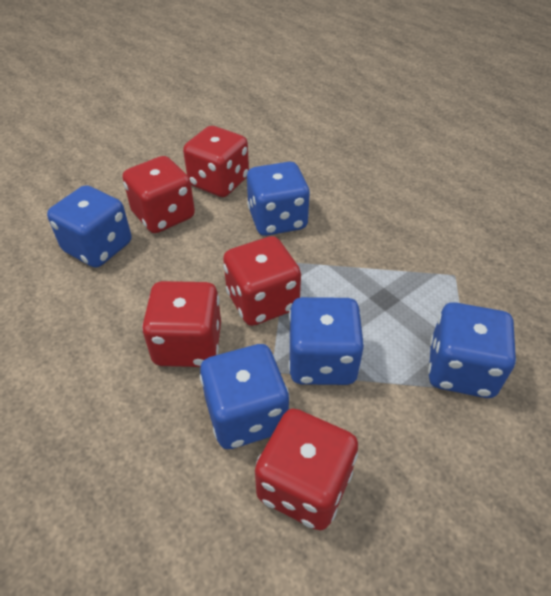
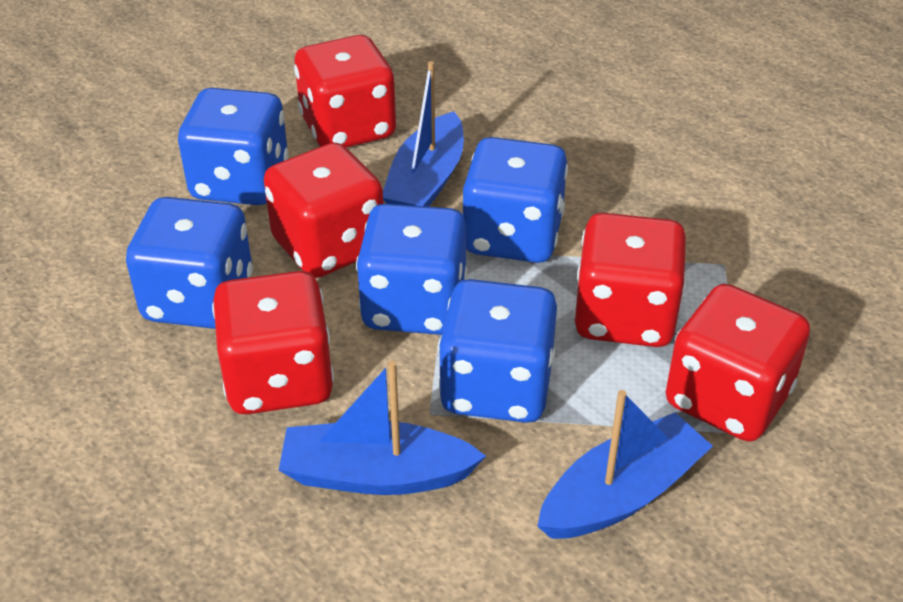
blue boat: 0 -> 3

